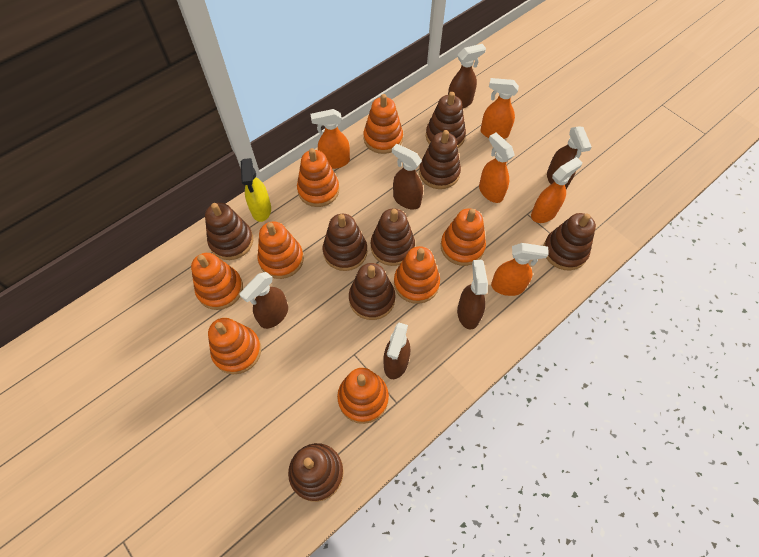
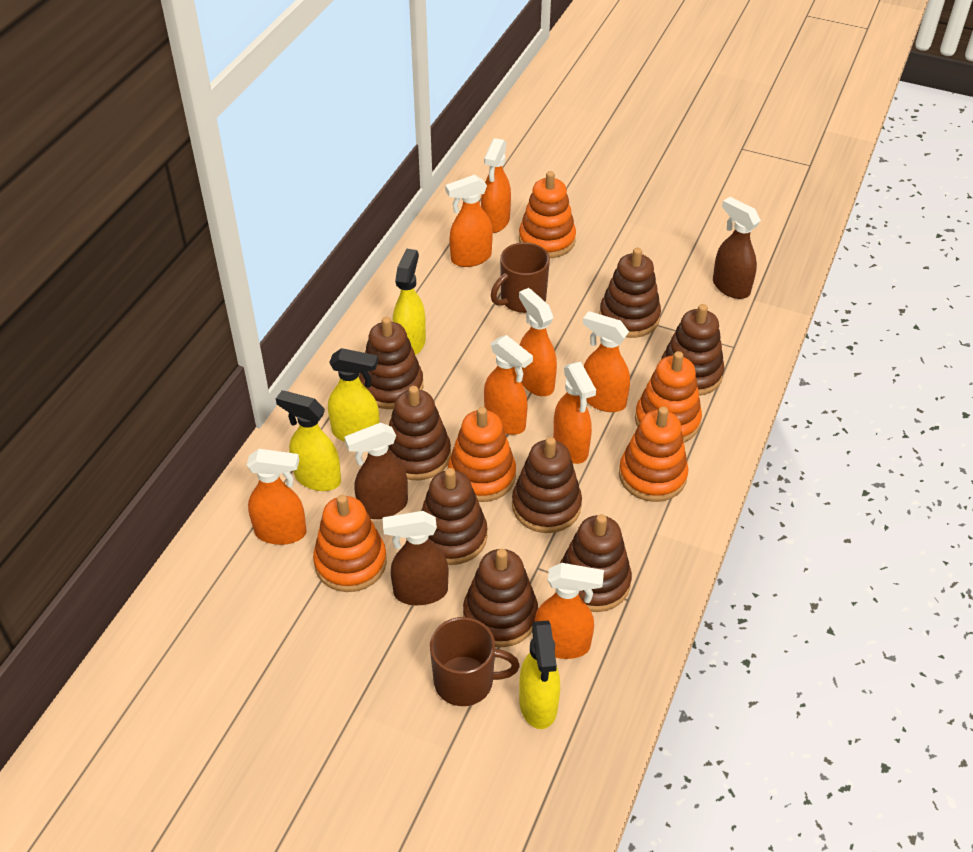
brown mug: 0 -> 2
brown spray bottle: 6 -> 3
orange spray bottle: 5 -> 8
orange stacking toy: 8 -> 5
yellow spray bottle: 1 -> 4

